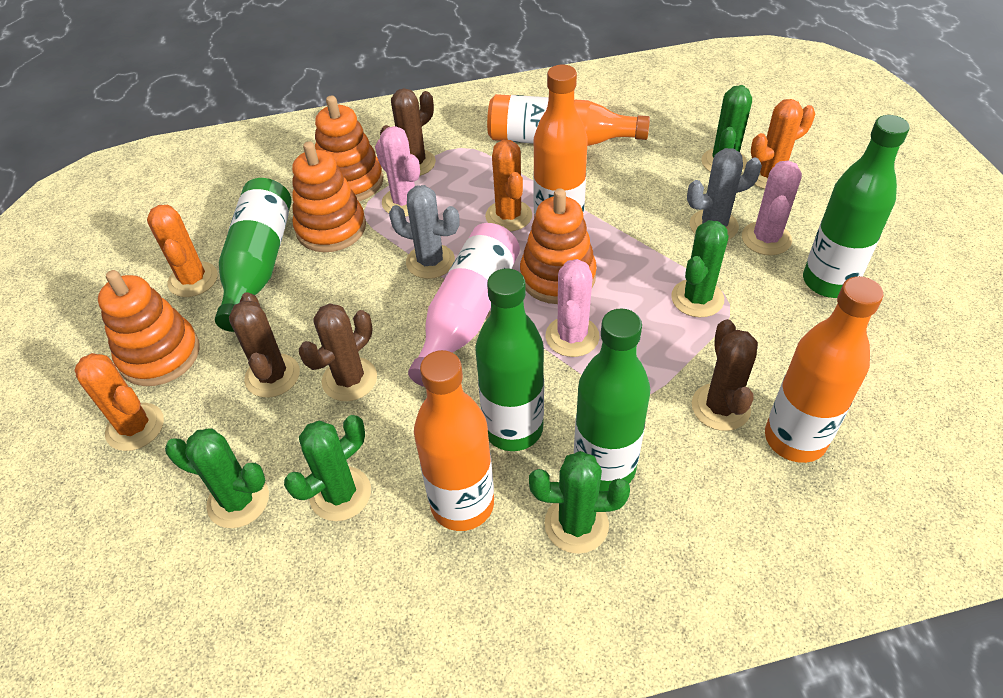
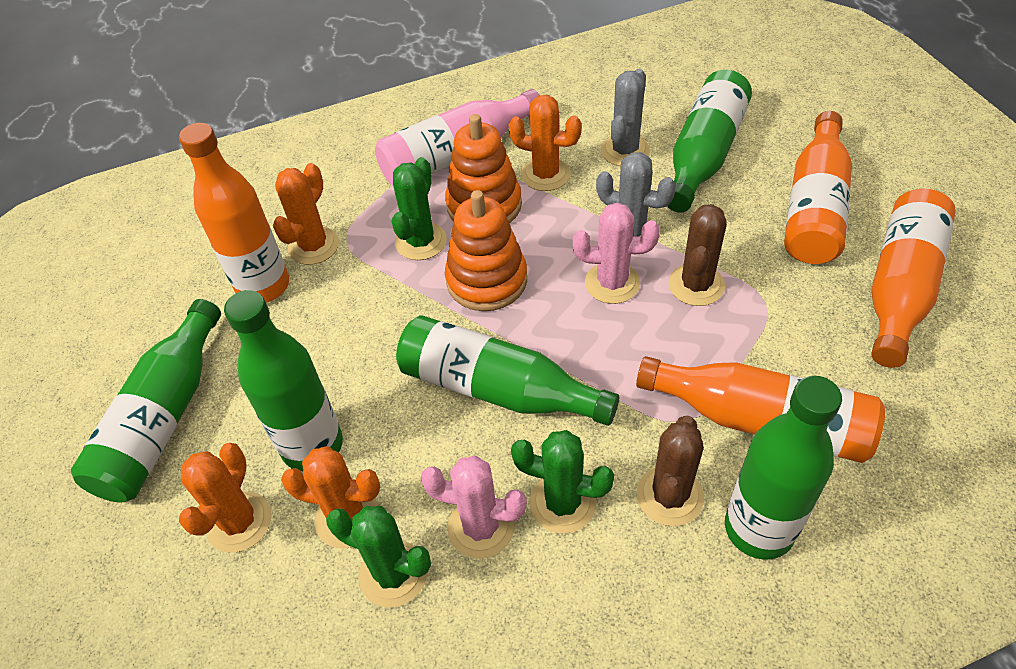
brown cactus: 4 -> 2
green bottle: 4 -> 5
green cactus: 5 -> 3
orange stacking toy: 4 -> 2
pink cactus: 3 -> 2

